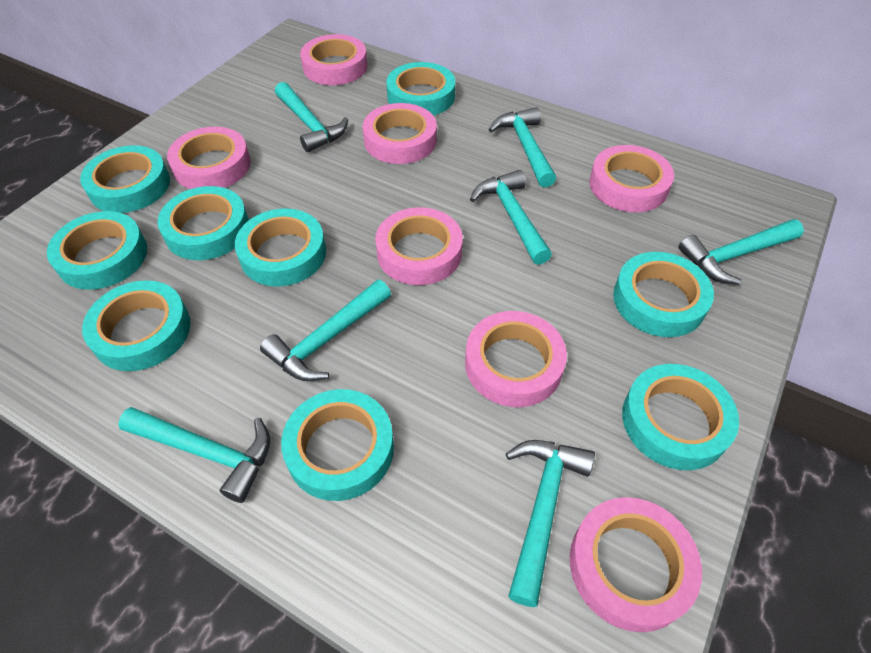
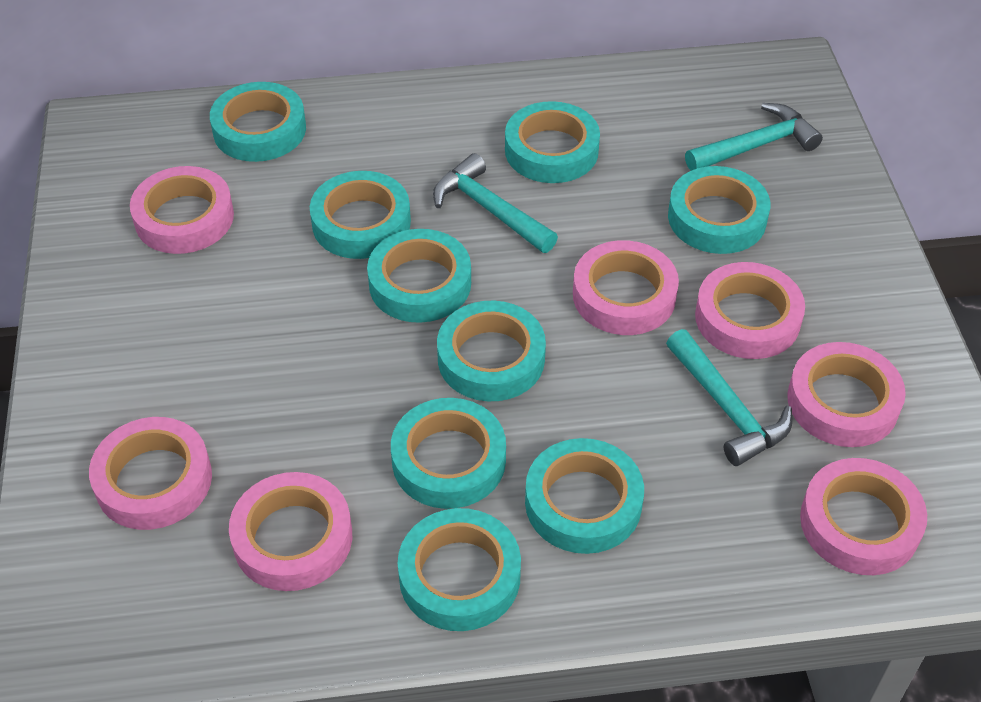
turquoise hammer: 7 -> 3

